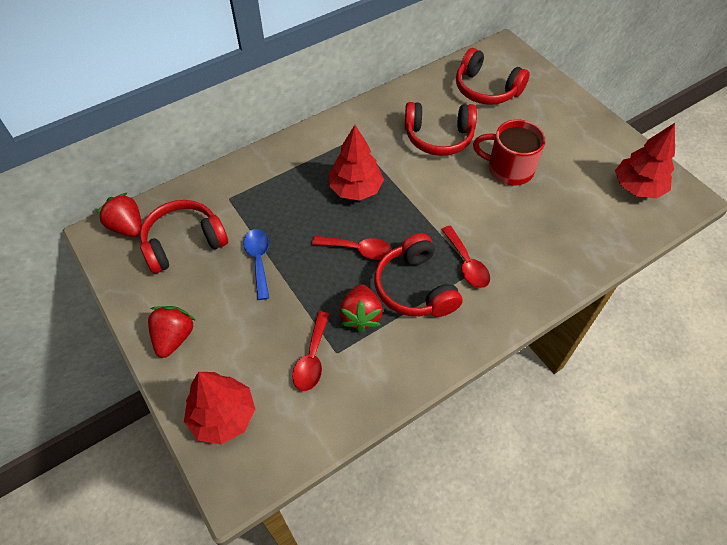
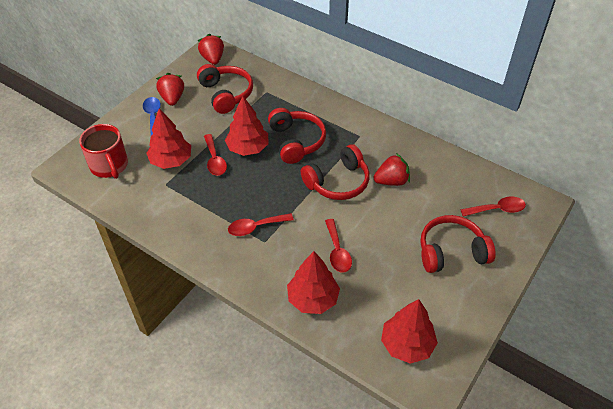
red spoon: 3 -> 4
red tree: 3 -> 4

